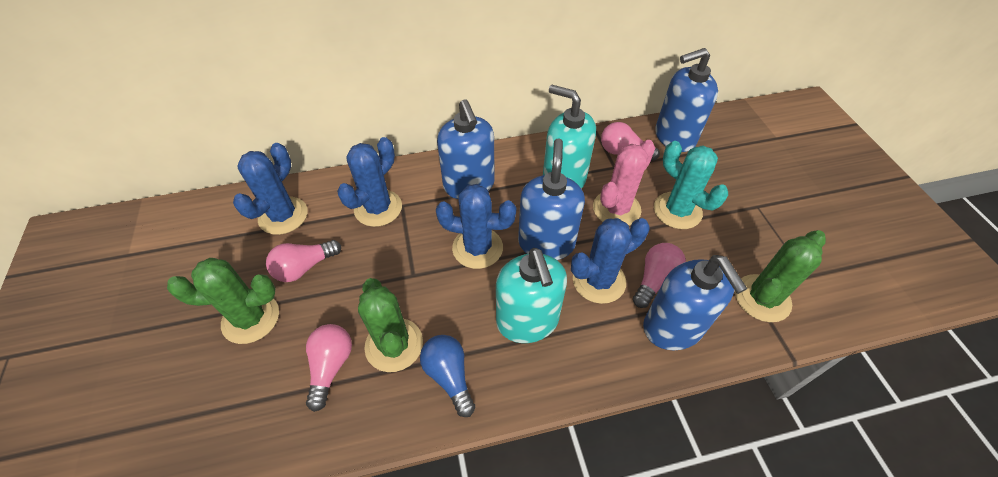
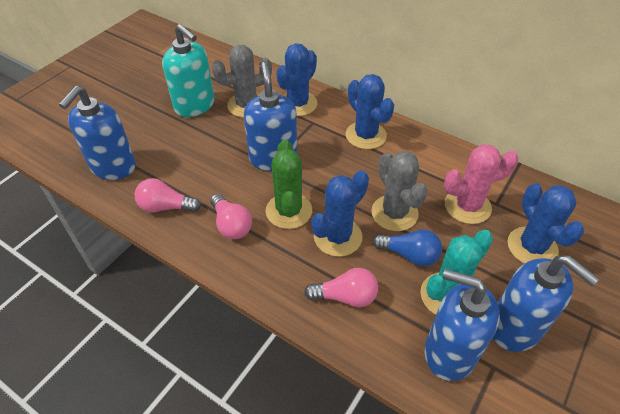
green cactus: 3 -> 1
grey cactus: 0 -> 2
pink light bulb: 4 -> 3
turquoise soap dispenser: 2 -> 1

